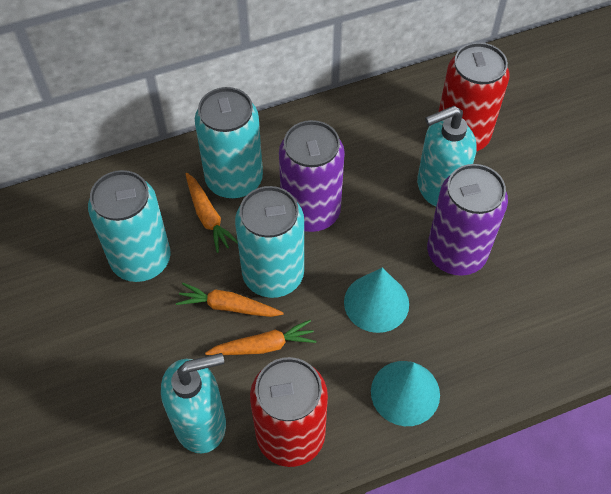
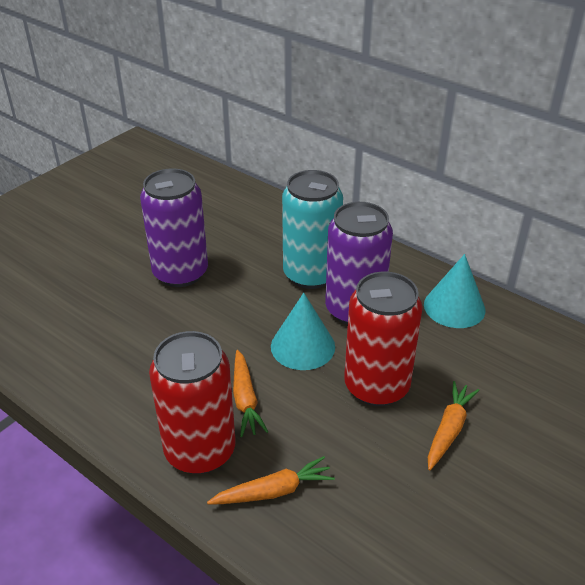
turquoise can: 3 -> 1
turquoise soap dispenser: 2 -> 0

